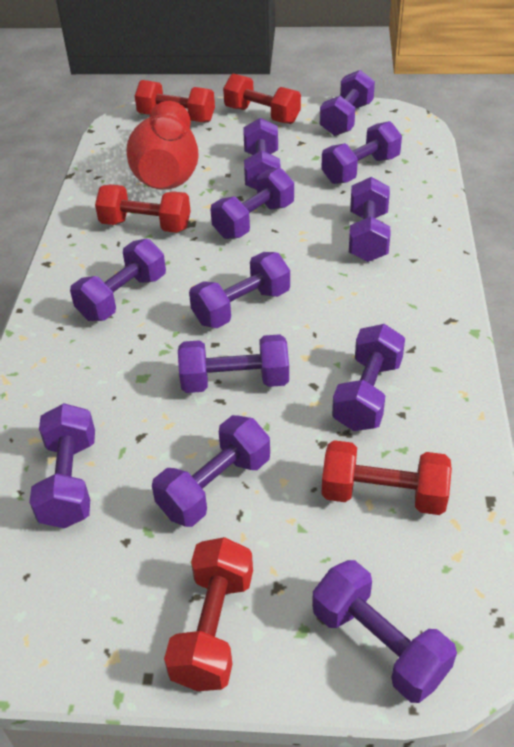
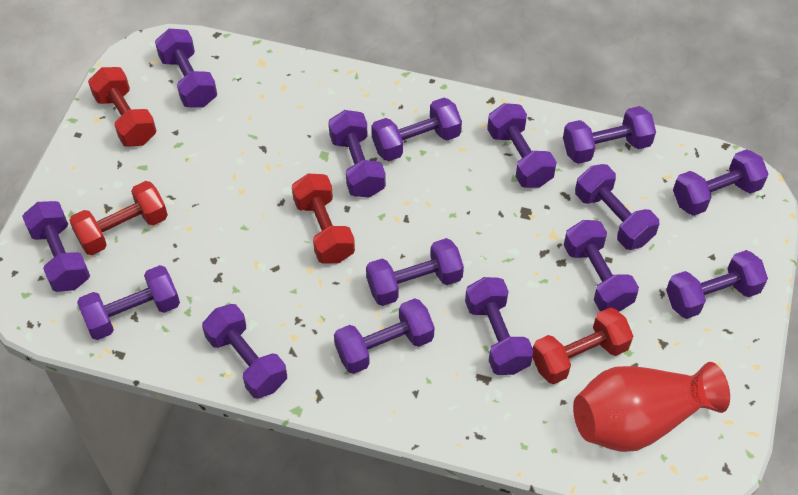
purple dumbbell: 12 -> 15
red dumbbell: 5 -> 4

